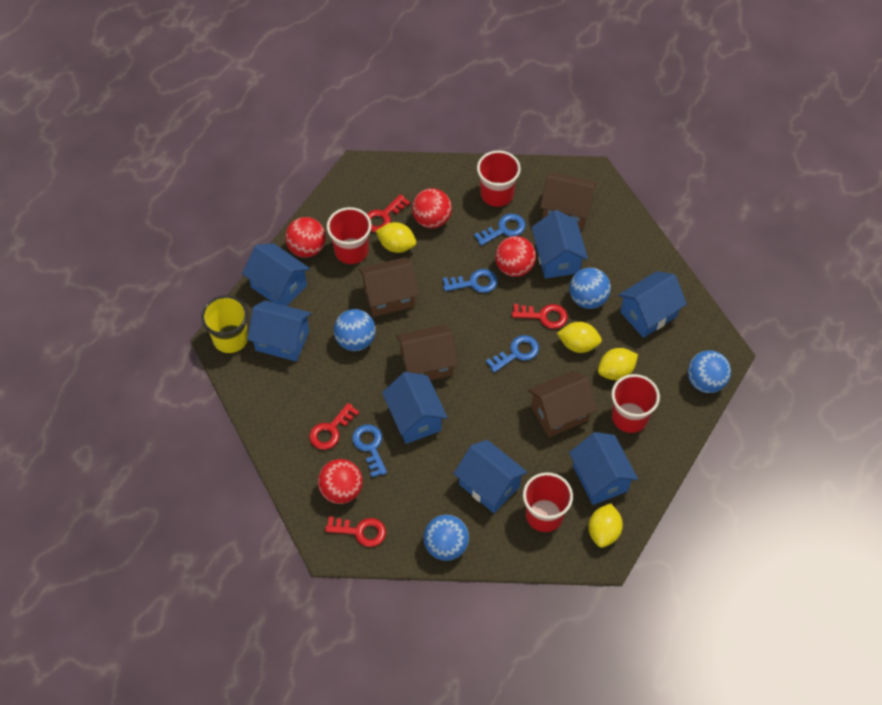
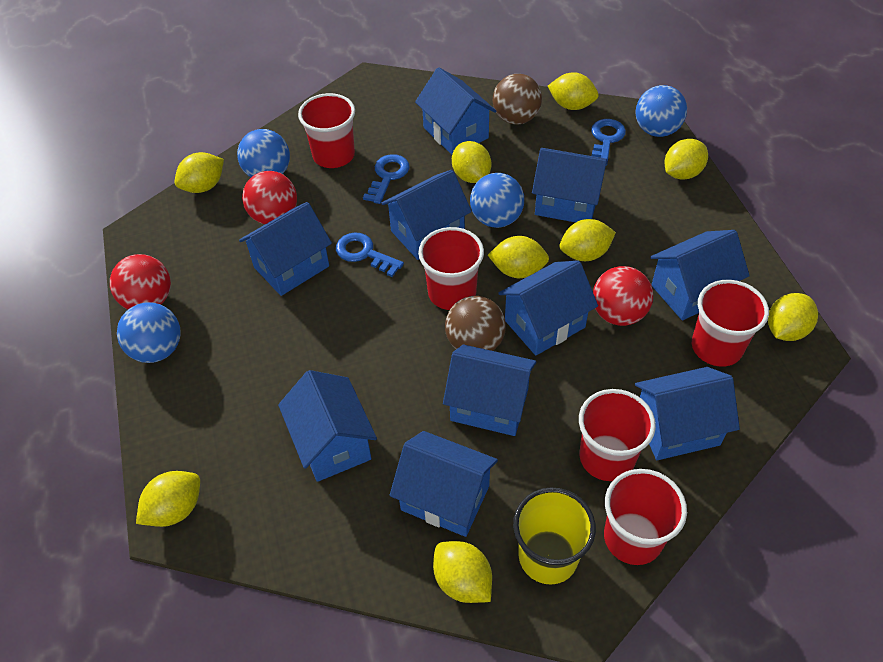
blue house: 7 -> 10
blue key: 4 -> 3
brown ball: 0 -> 2
brown house: 4 -> 0
red ball: 4 -> 3
red cup: 4 -> 5
red key: 4 -> 0
yellow lemon: 4 -> 9

